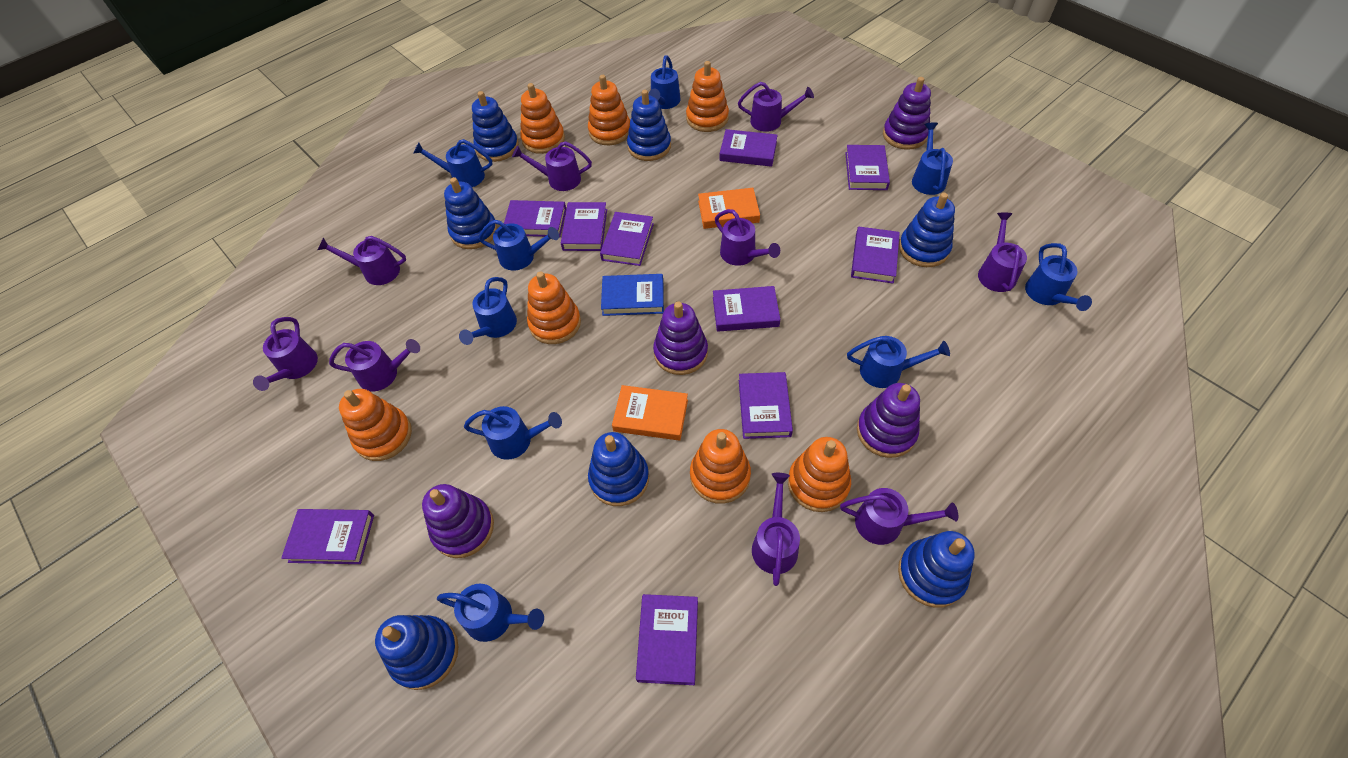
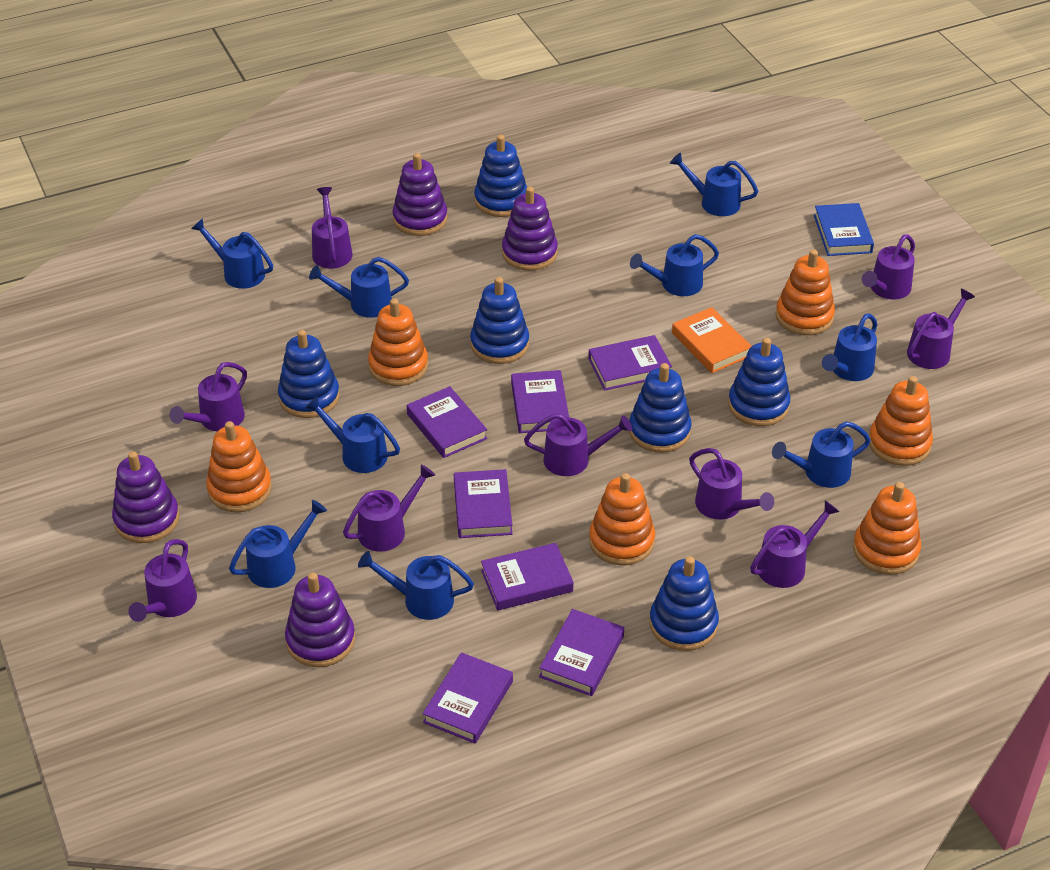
blue stacking toy: 7 -> 6
orange book: 2 -> 1
orange stacking toy: 7 -> 6
purple book: 10 -> 7

